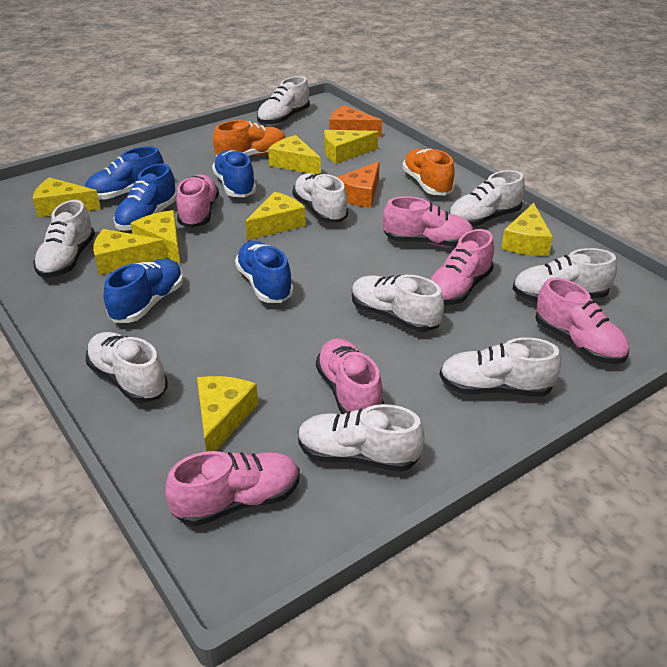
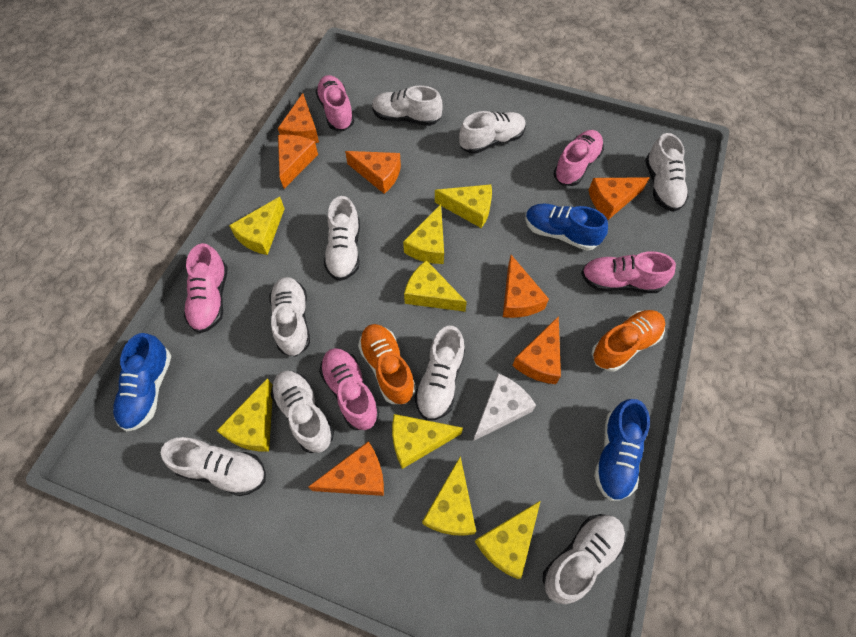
blue shoe: 5 -> 3
orange cheese: 2 -> 7
pink shoe: 6 -> 5
white cheese: 0 -> 1

